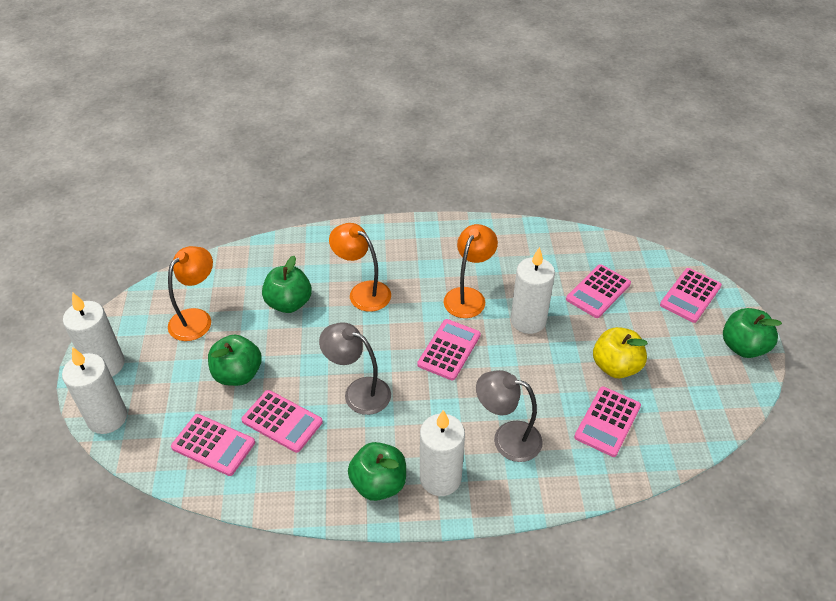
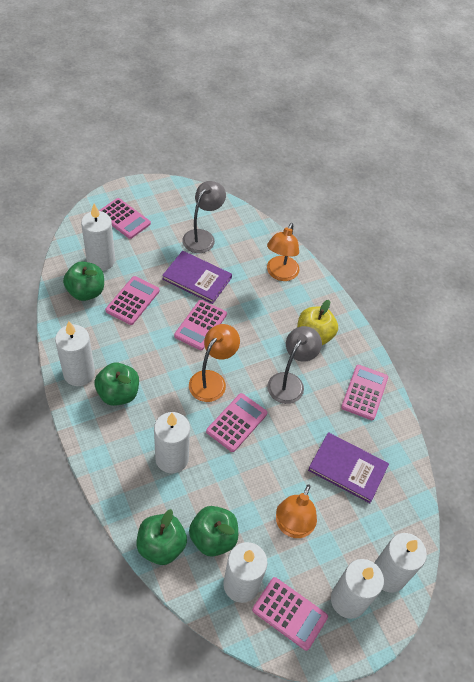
purple book: 0 -> 2
white candle: 4 -> 6

